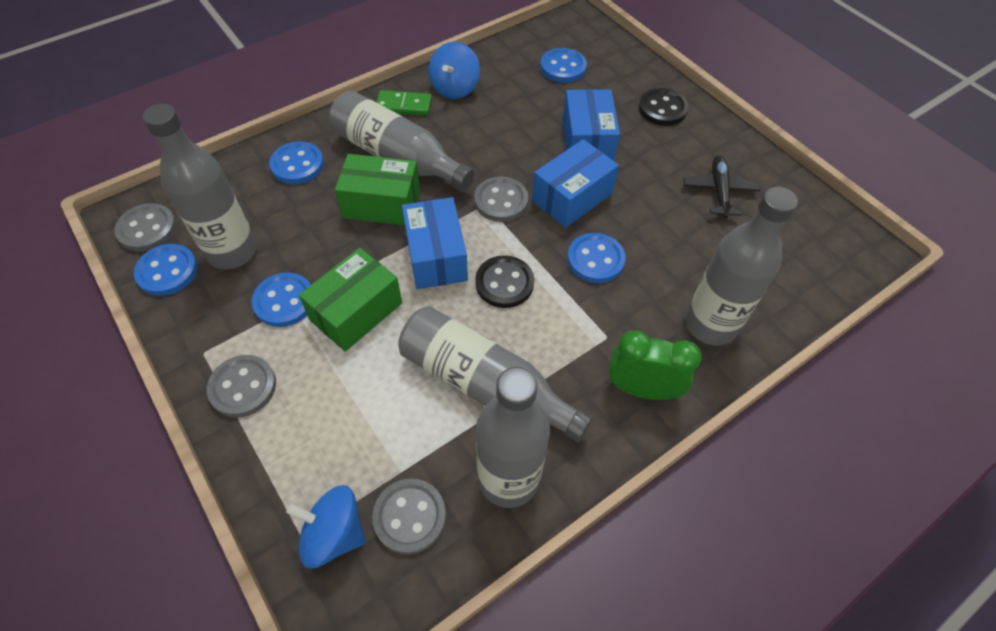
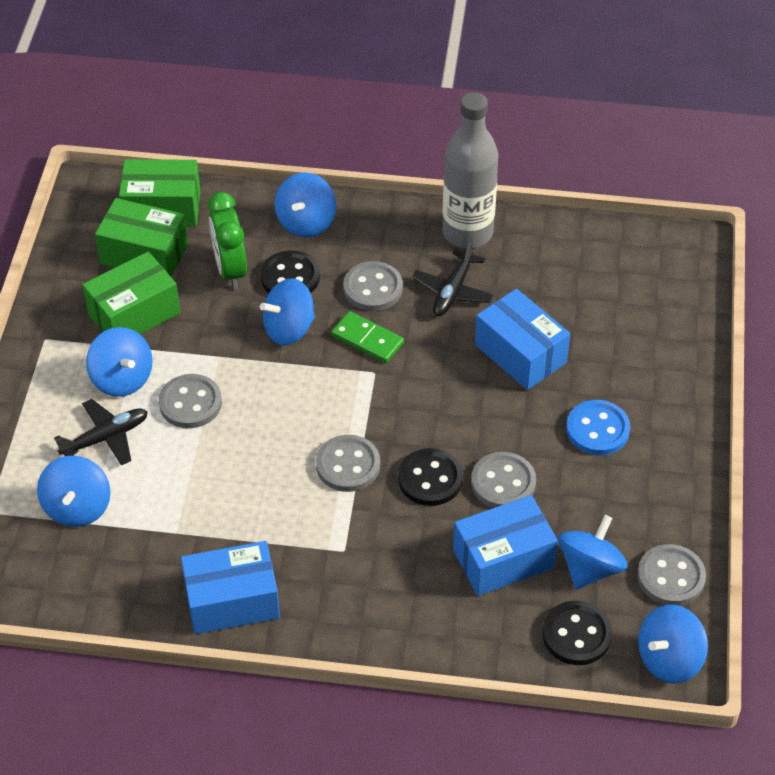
black button: 2 -> 3
black plane: 1 -> 2
blue button: 5 -> 1
blue spinning top: 2 -> 6
green box: 2 -> 3
grey bottle: 5 -> 1
grey button: 4 -> 5

